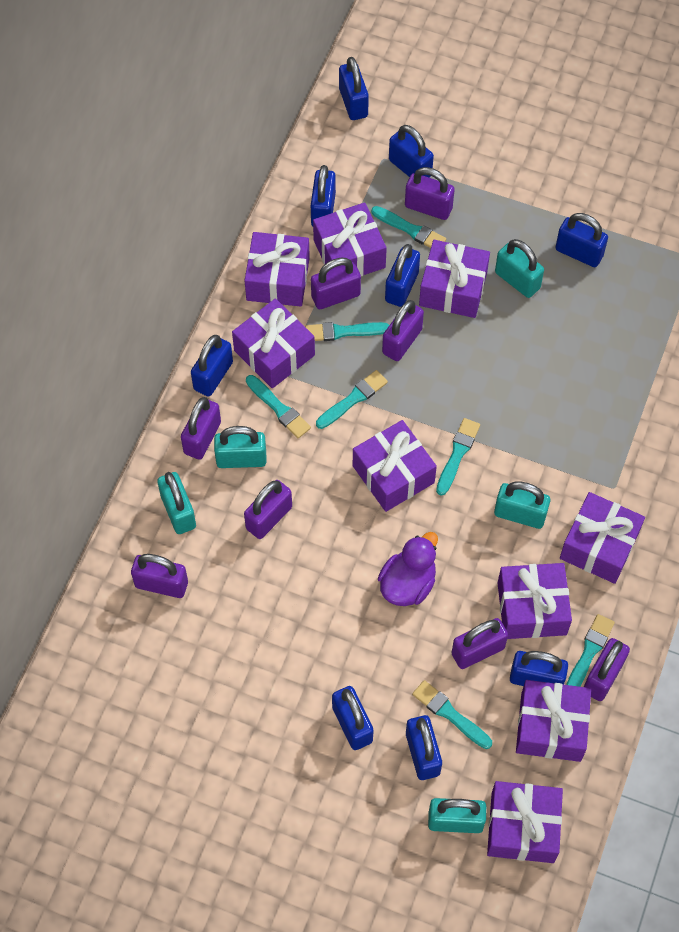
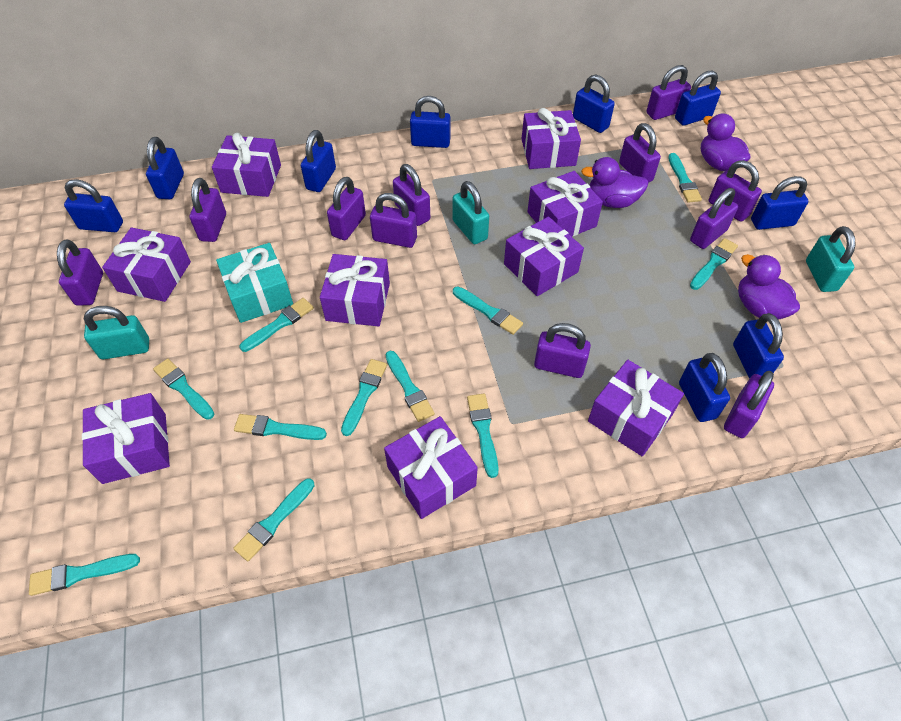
purple duck: 1 -> 3
purple padlock: 8 -> 11
turquoise brush: 7 -> 11
turquoise gift: 0 -> 1
turquoise padlock: 5 -> 3

